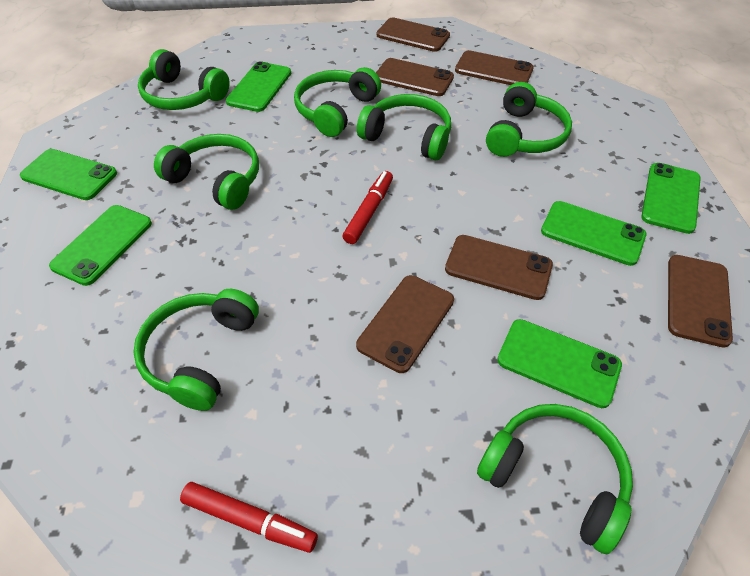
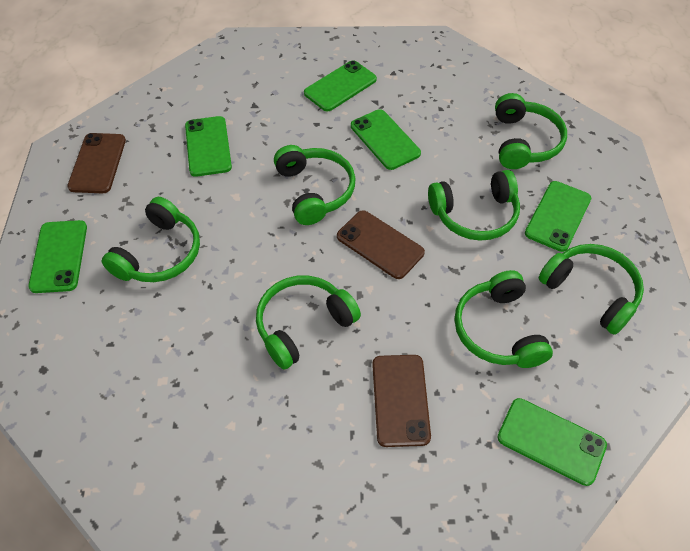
brown phone: 6 -> 3
red marker: 2 -> 0

